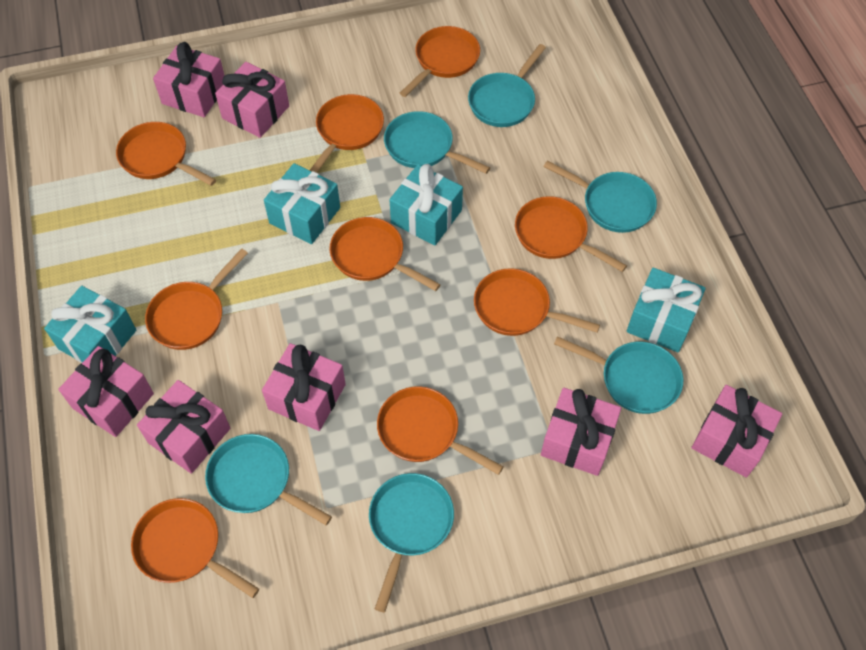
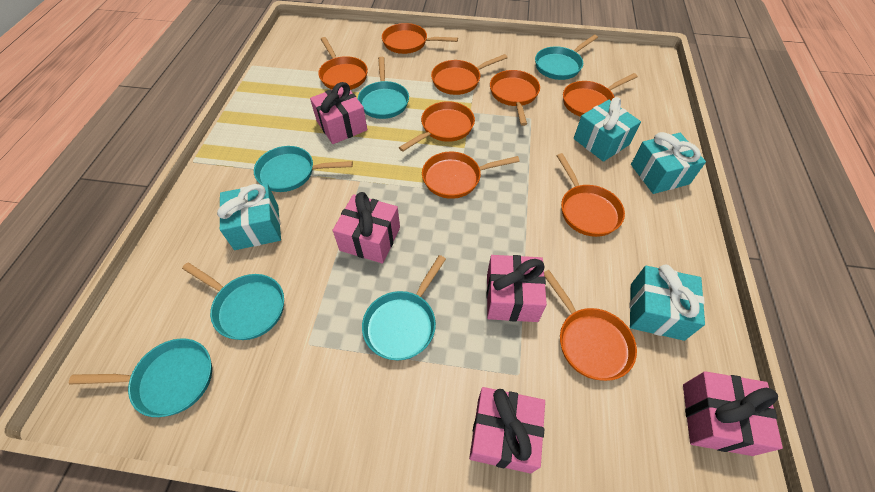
pink gift: 7 -> 5

